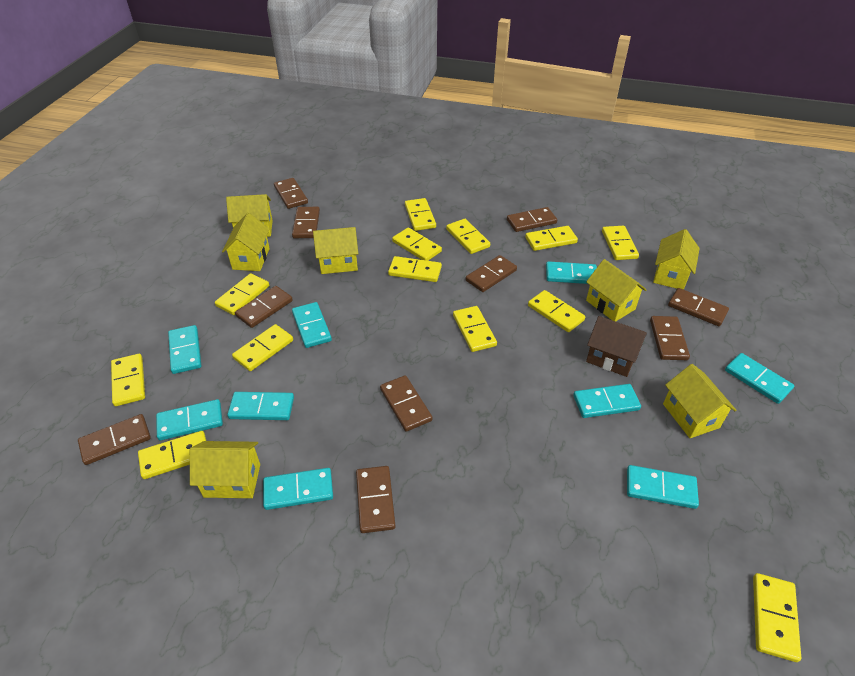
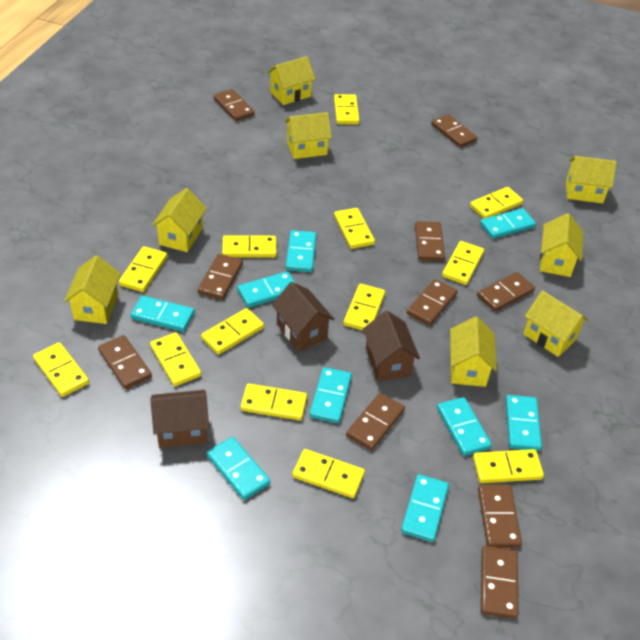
brown house: 1 -> 3
yellow house: 7 -> 8

